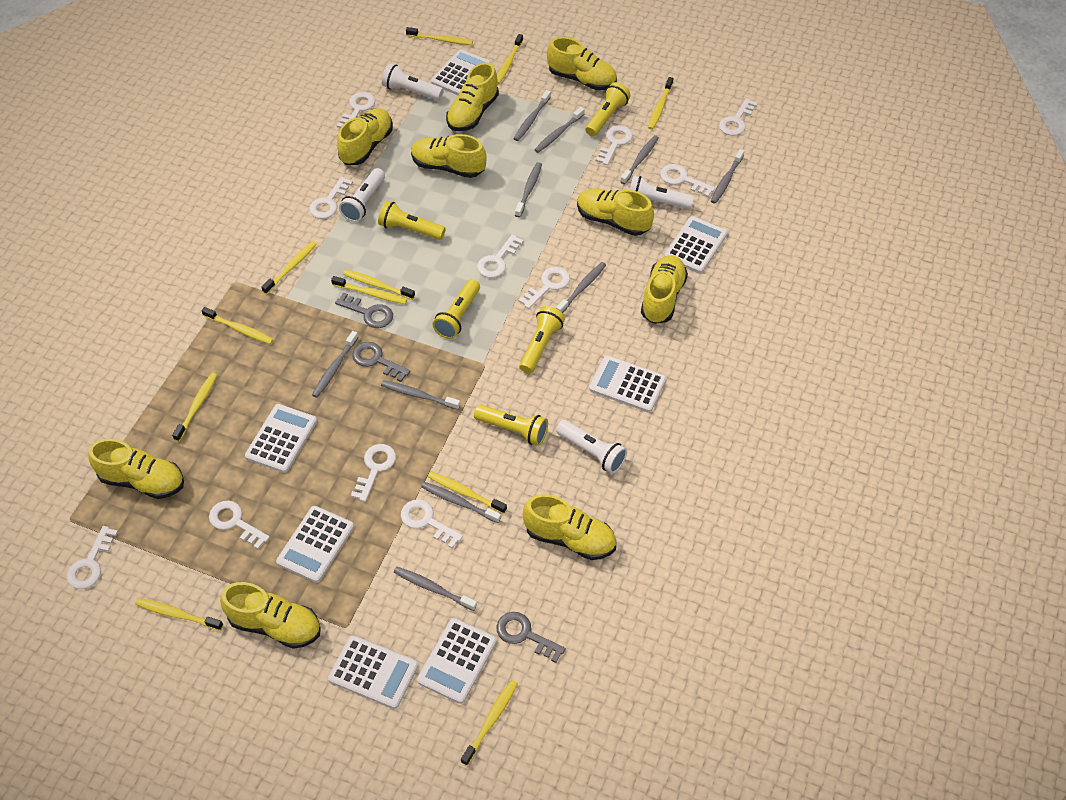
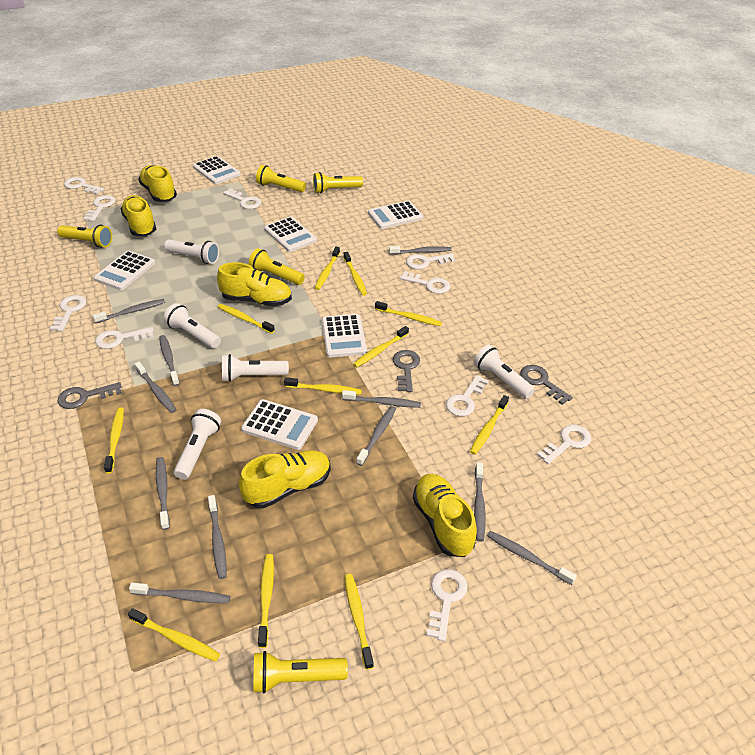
grey toothbrush: 10 -> 11
white calculator: 7 -> 6
white flashlight: 4 -> 5
white key: 11 -> 10
yellow shoe: 9 -> 5

